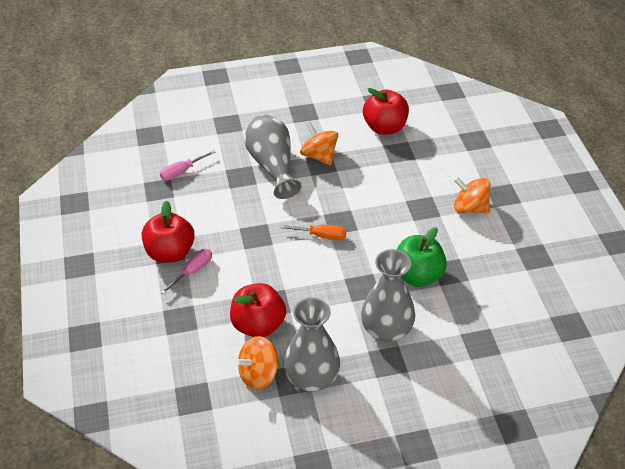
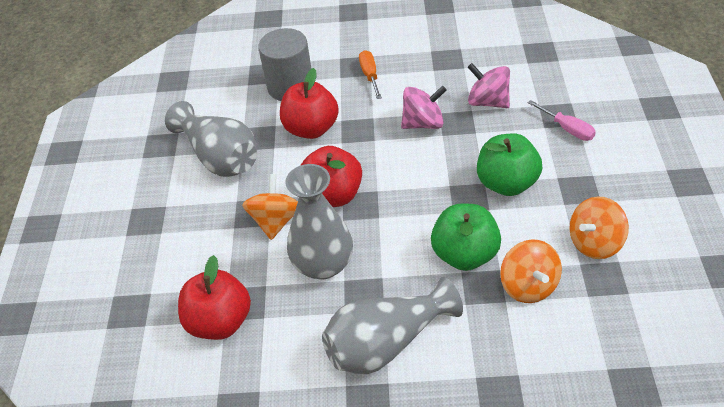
green apple: 1 -> 2
grey cylinder: 0 -> 1
pink screwdriver: 2 -> 1
pink spinning top: 0 -> 2

